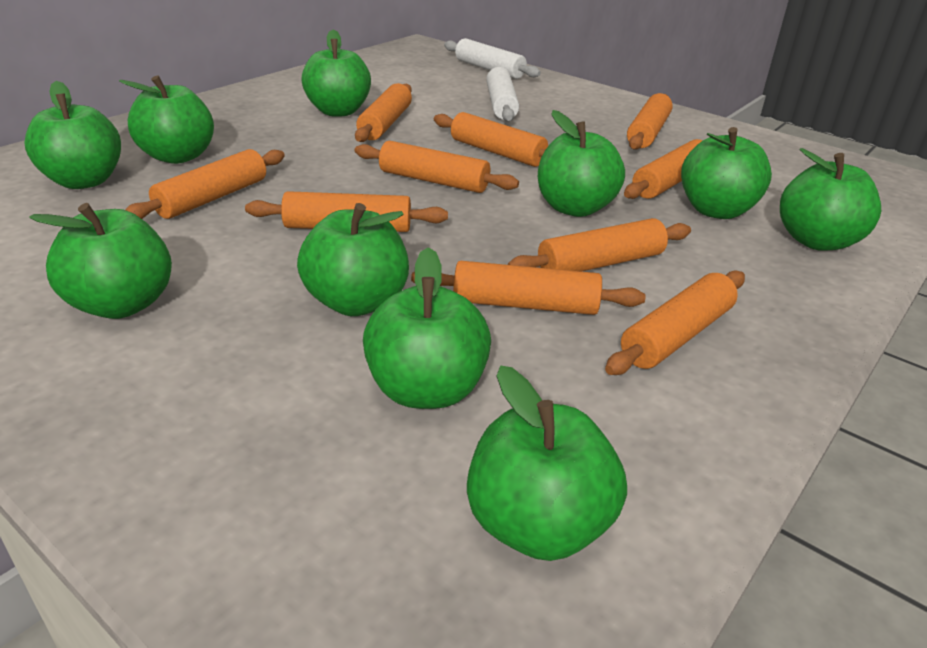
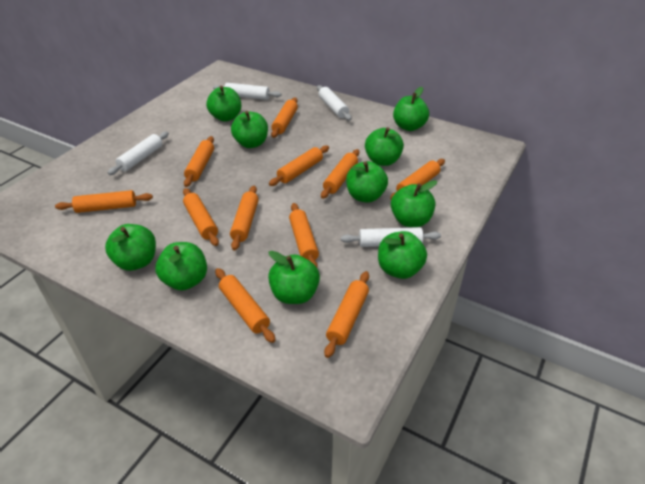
orange rolling pin: 10 -> 11
white rolling pin: 2 -> 4

